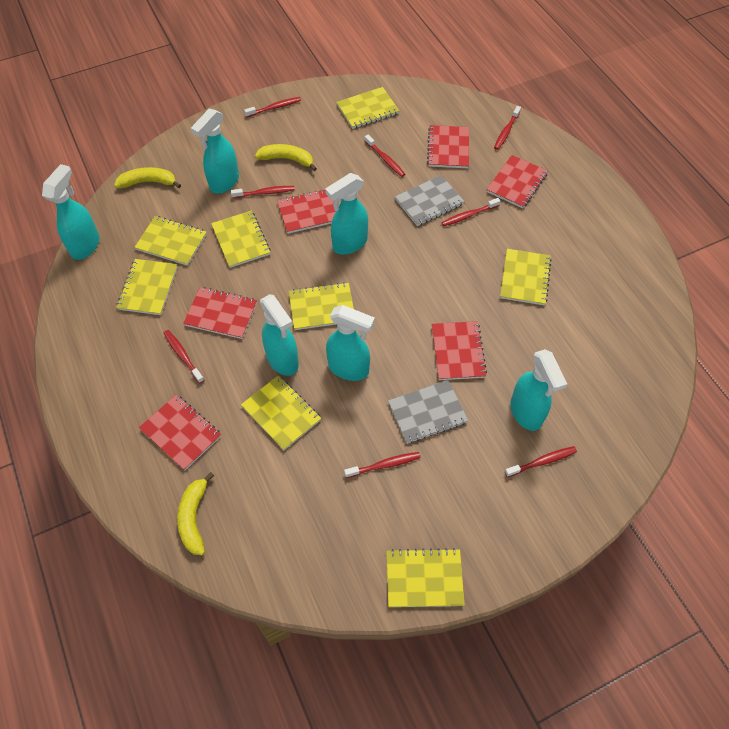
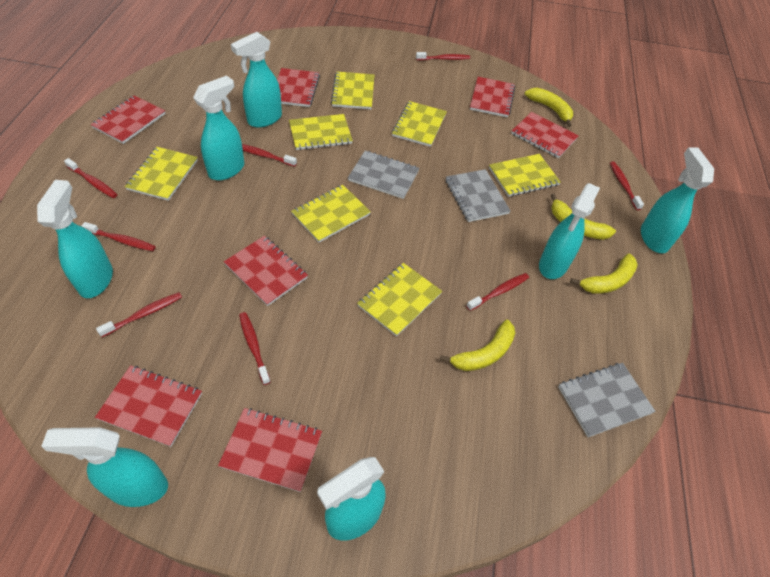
grey notebook: 2 -> 3
red notebook: 6 -> 7
turquoise spray bottle: 6 -> 7
yellow banana: 3 -> 4
yellow notebook: 8 -> 7

